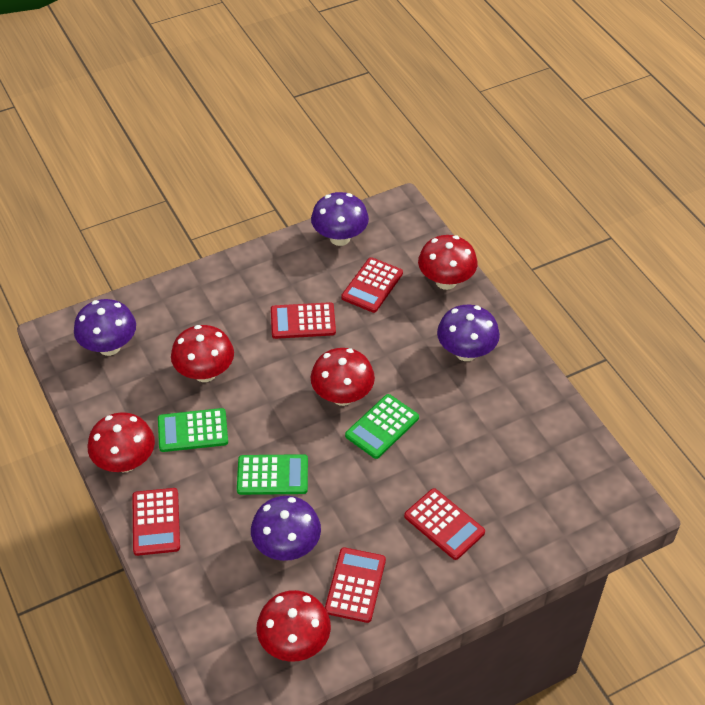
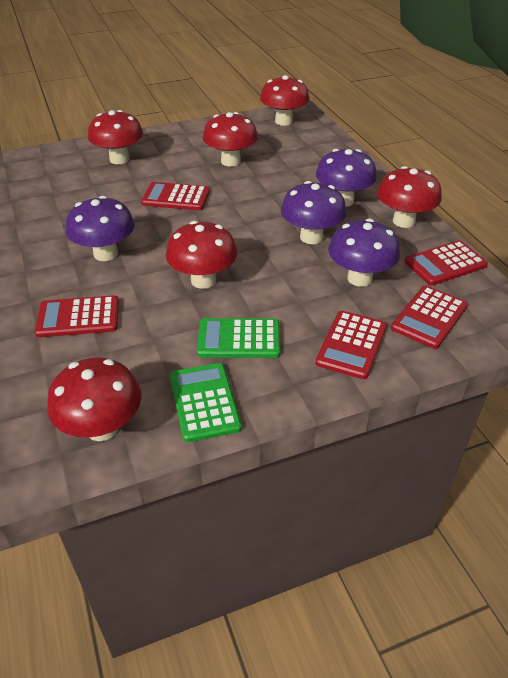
green calculator: 3 -> 2
red mushroom: 5 -> 6

